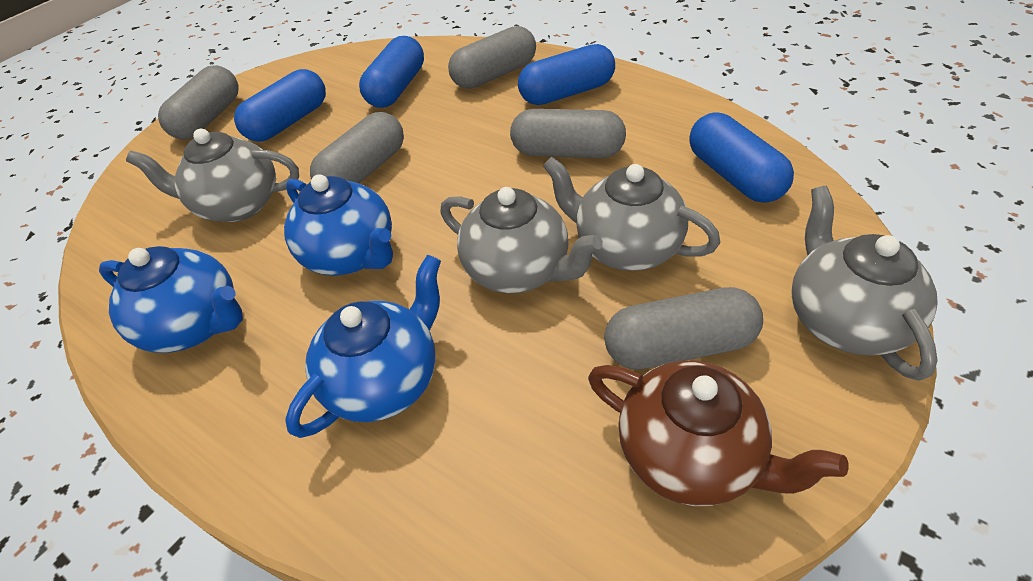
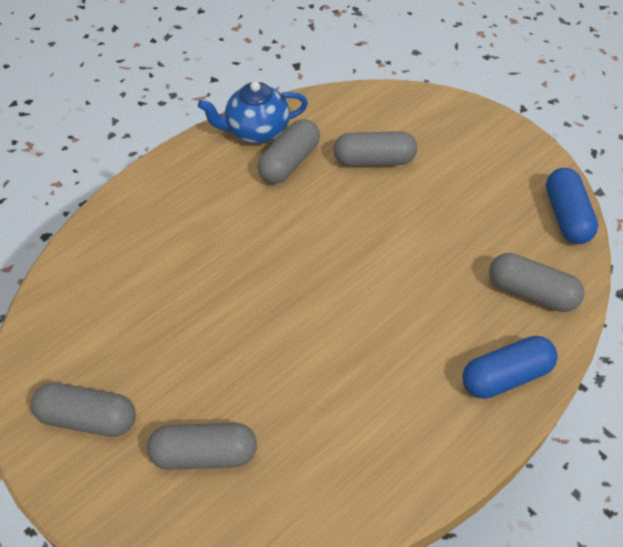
blue capsule: 4 -> 2
blue teapot: 3 -> 1
brown teapot: 1 -> 0
grey teapot: 4 -> 0

